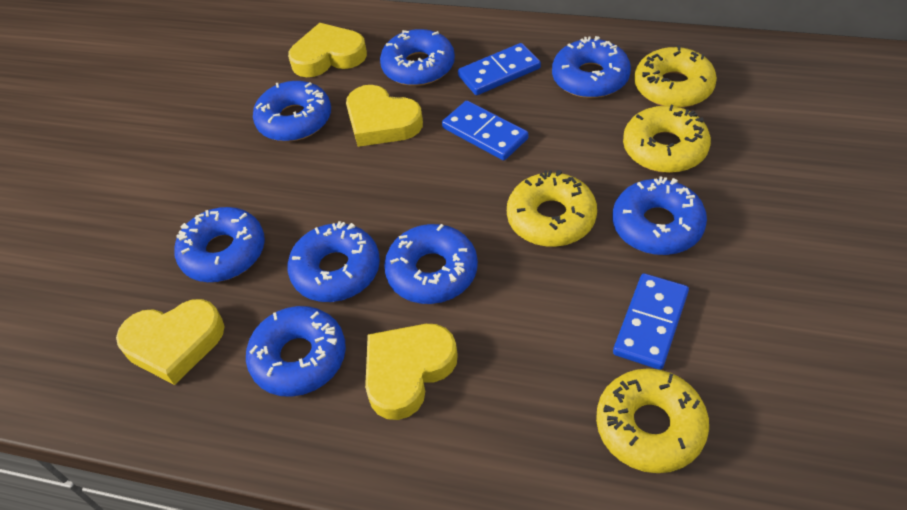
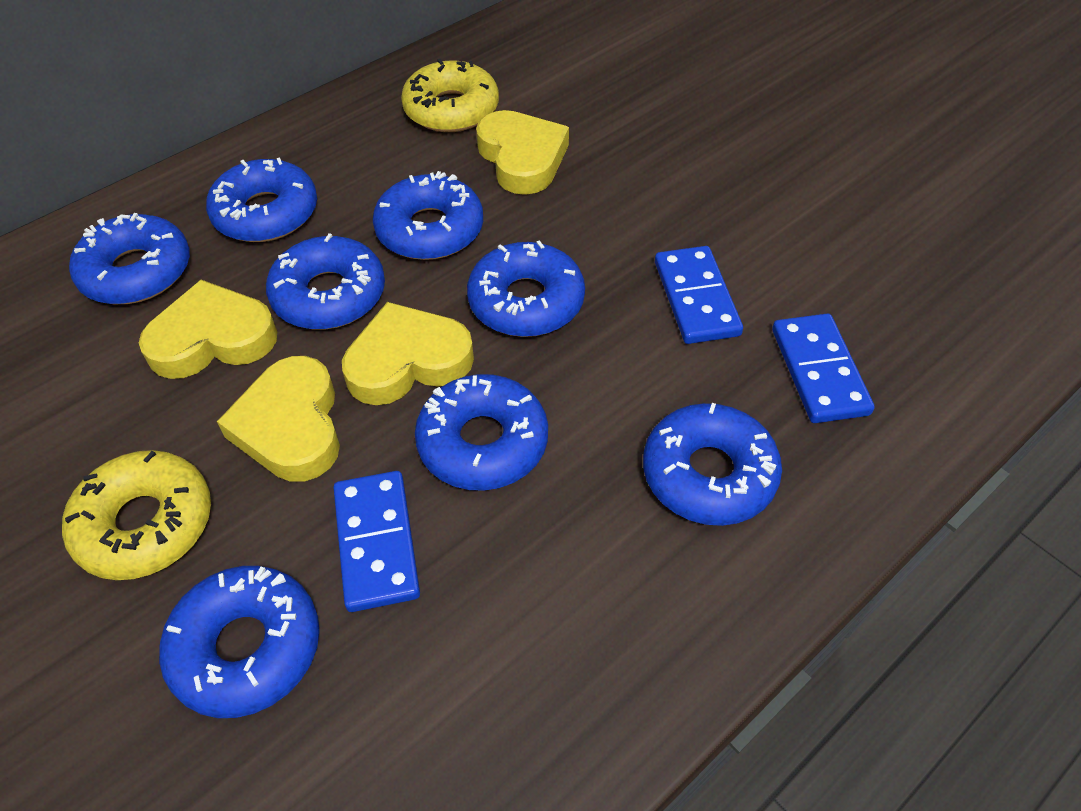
yellow donut: 4 -> 2

